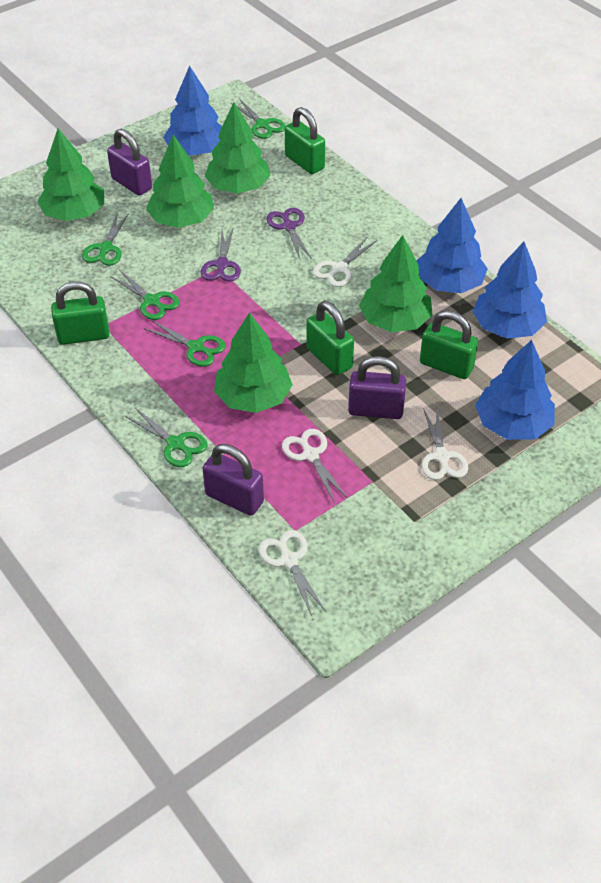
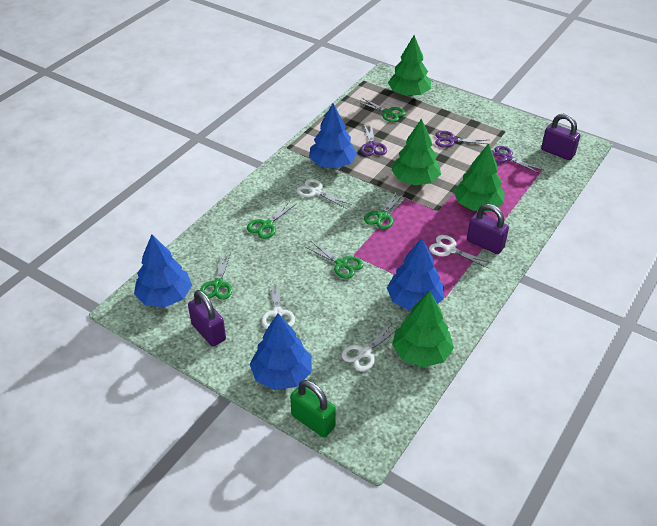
green padlock: 4 -> 1
green tree: 5 -> 4
purple scissors: 2 -> 3

